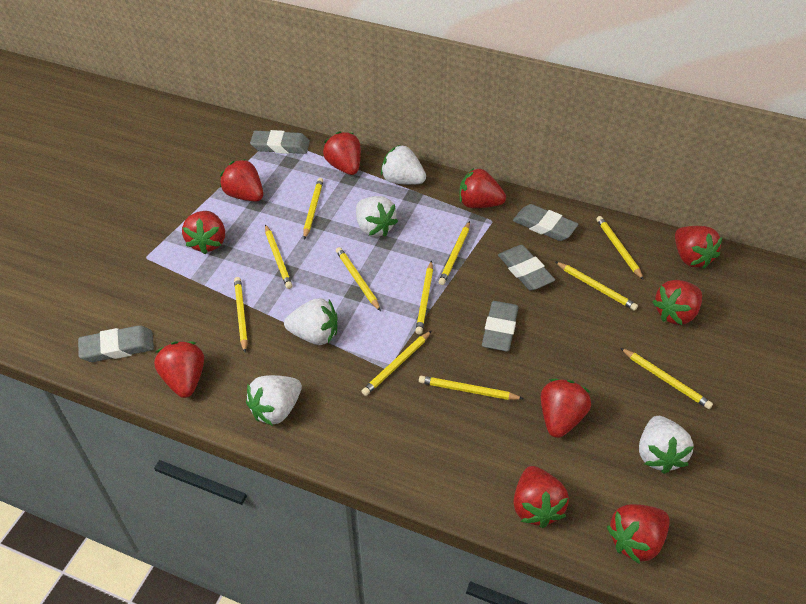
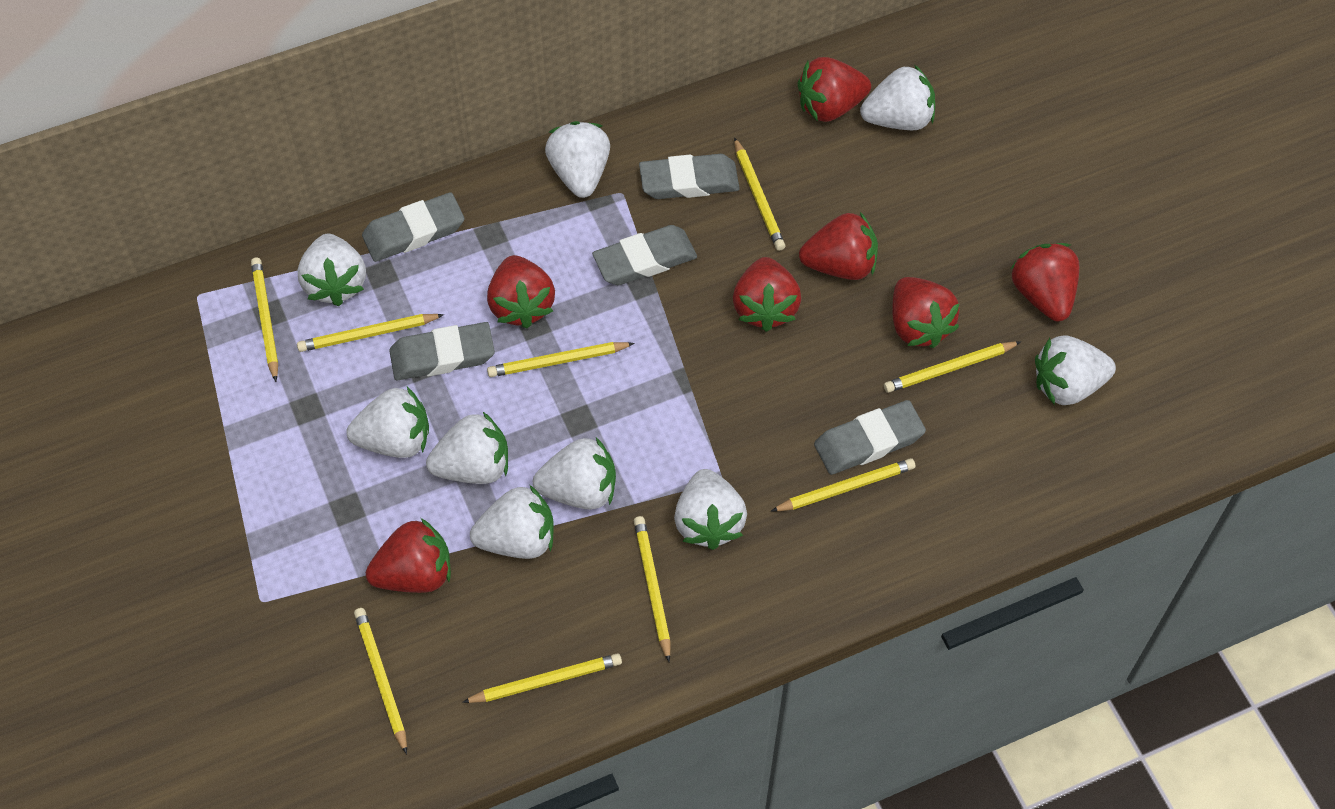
red strawberry: 10 -> 7
white strawberry: 5 -> 9
yellow pencil: 11 -> 9

